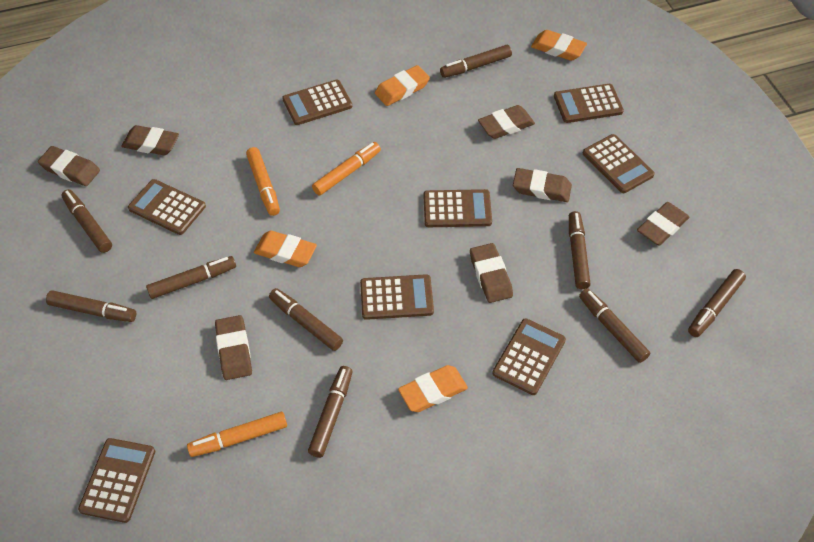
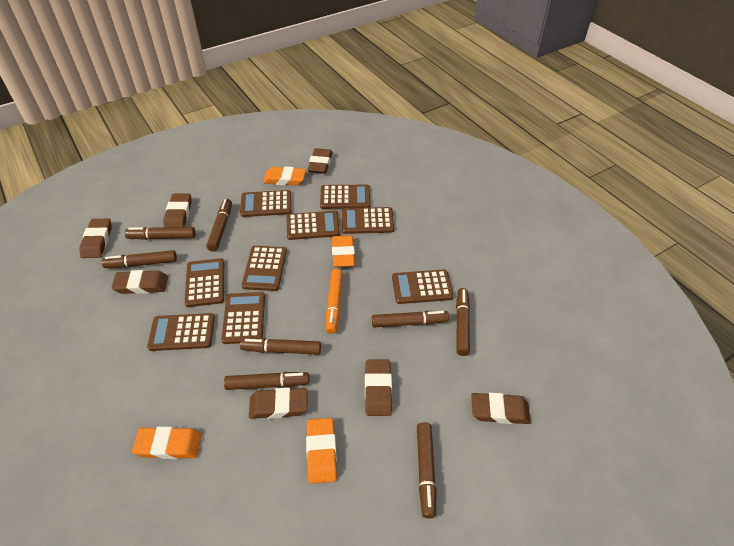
brown calculator: 8 -> 9
brown marker: 9 -> 8
orange marker: 3 -> 1

